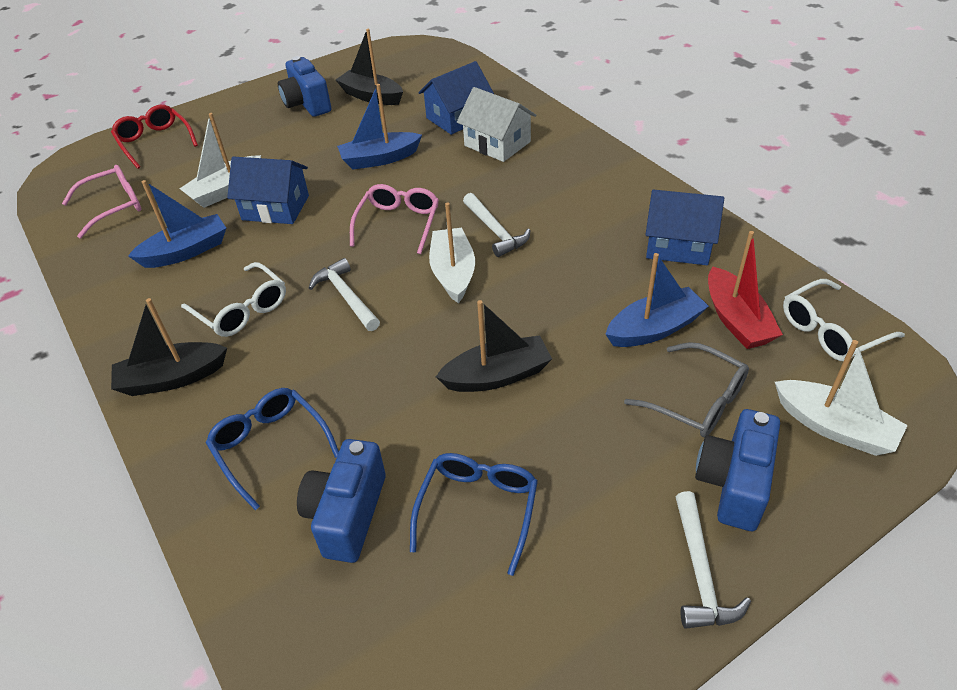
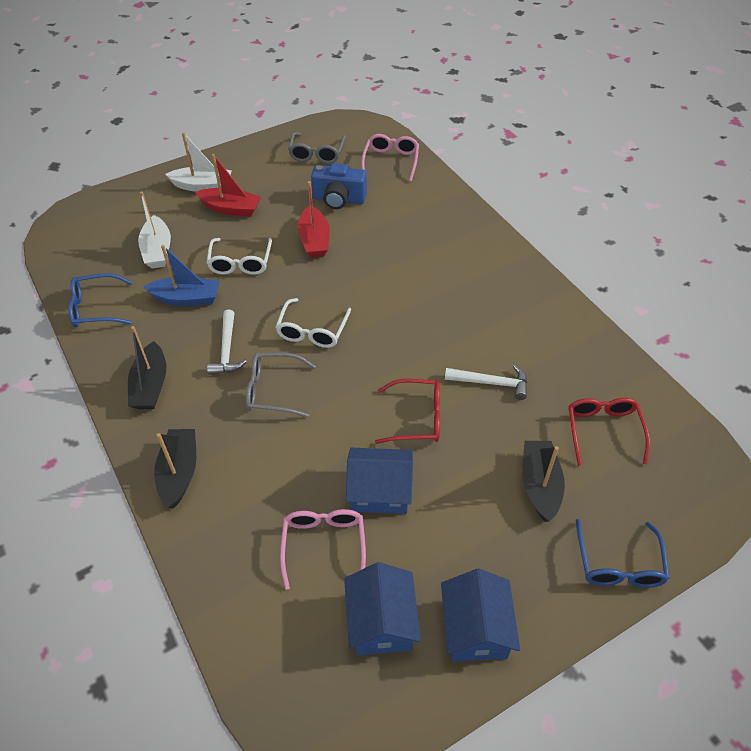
blue boat: 3 -> 1
blue camera: 3 -> 1
grey glasses: 1 -> 2
red boat: 1 -> 2
red glasses: 1 -> 2
white boat: 3 -> 2
white hammer: 3 -> 2
white house: 1 -> 0

